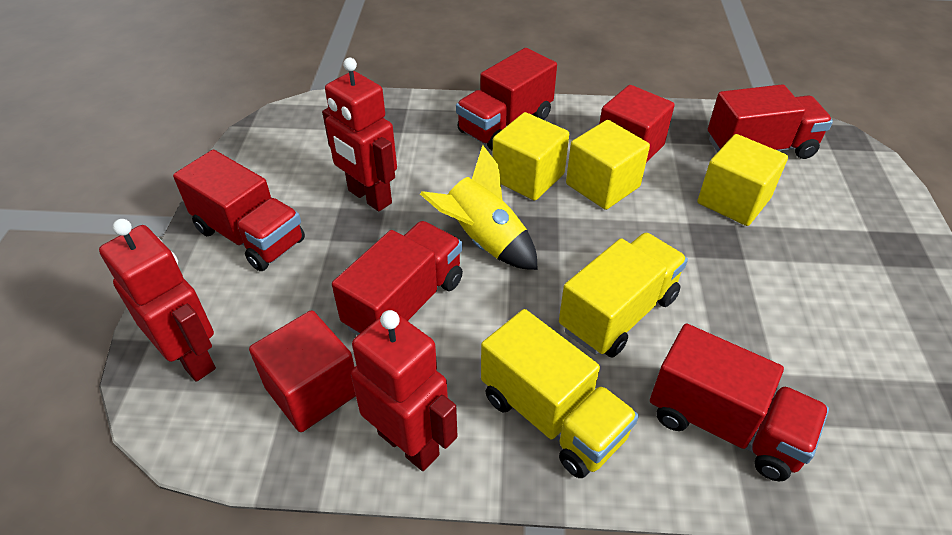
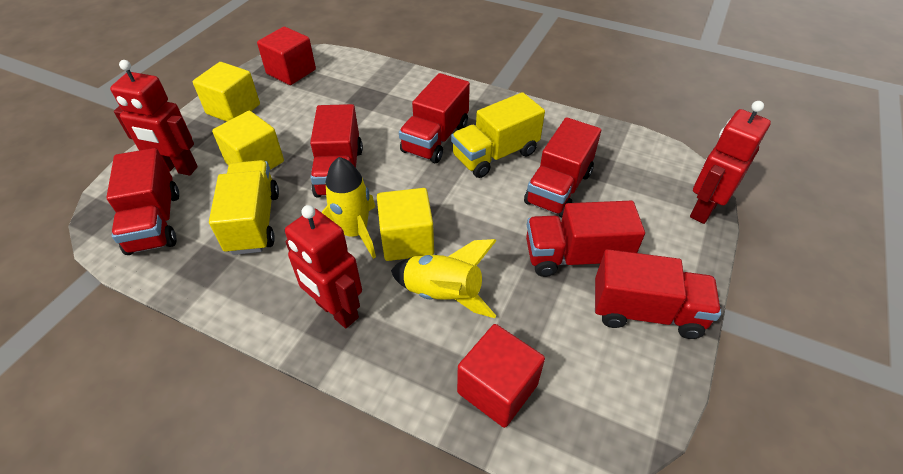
red truck: 5 -> 6
yellow rocket: 1 -> 2

